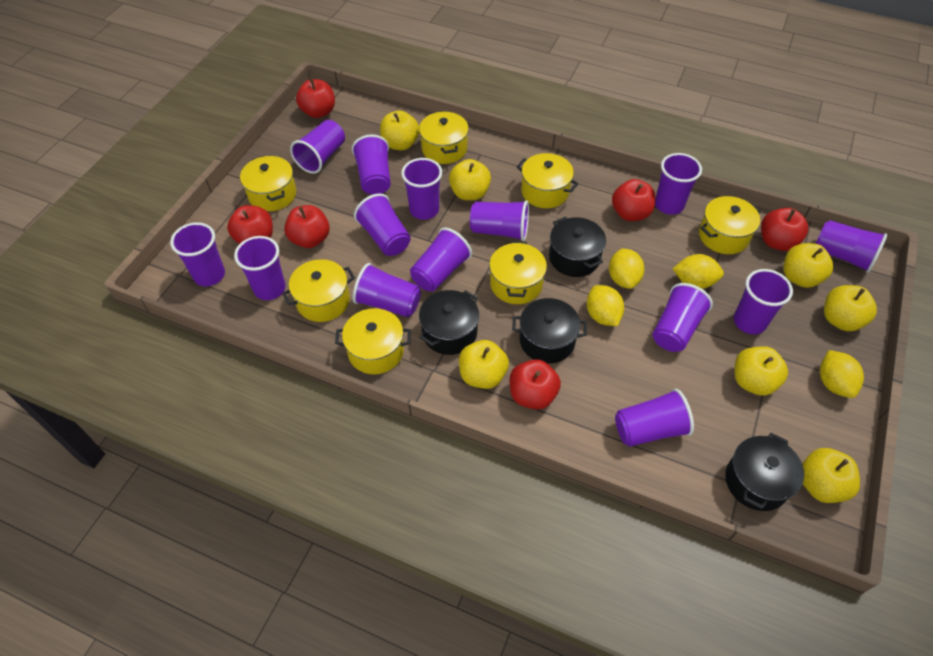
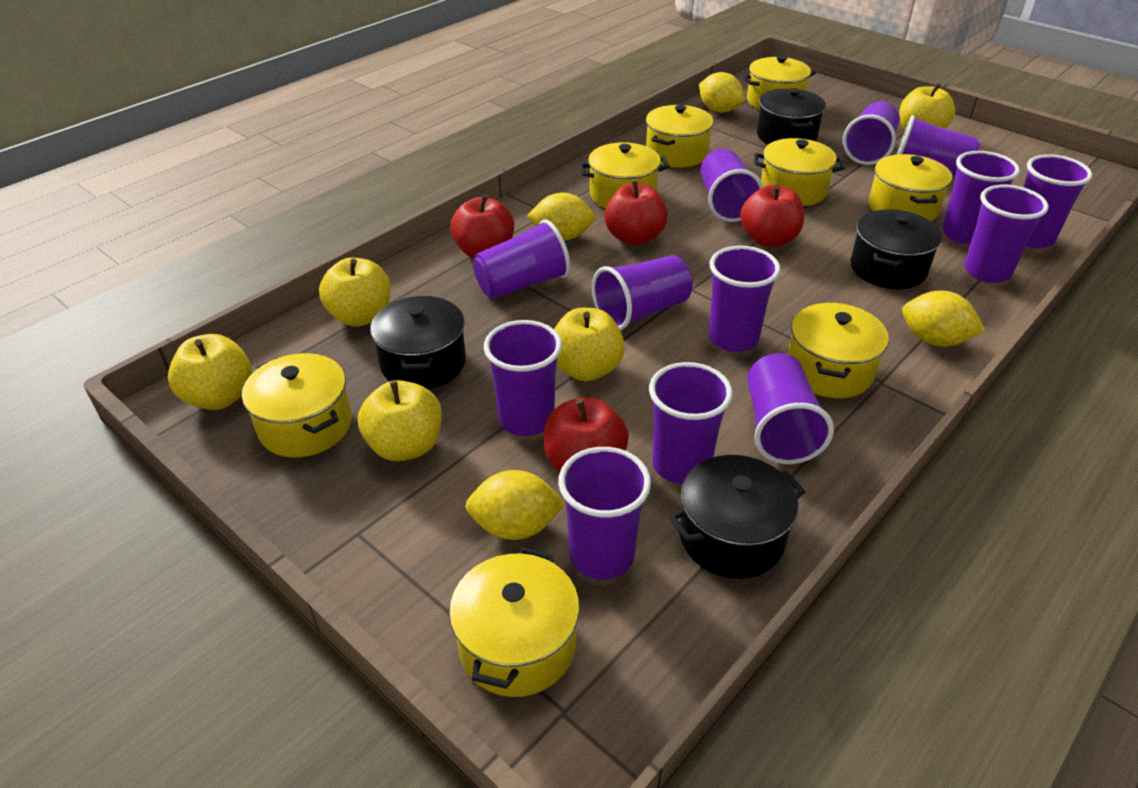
purple cup: 14 -> 13
red apple: 6 -> 4
yellow apple: 7 -> 5
yellow pot: 7 -> 8

